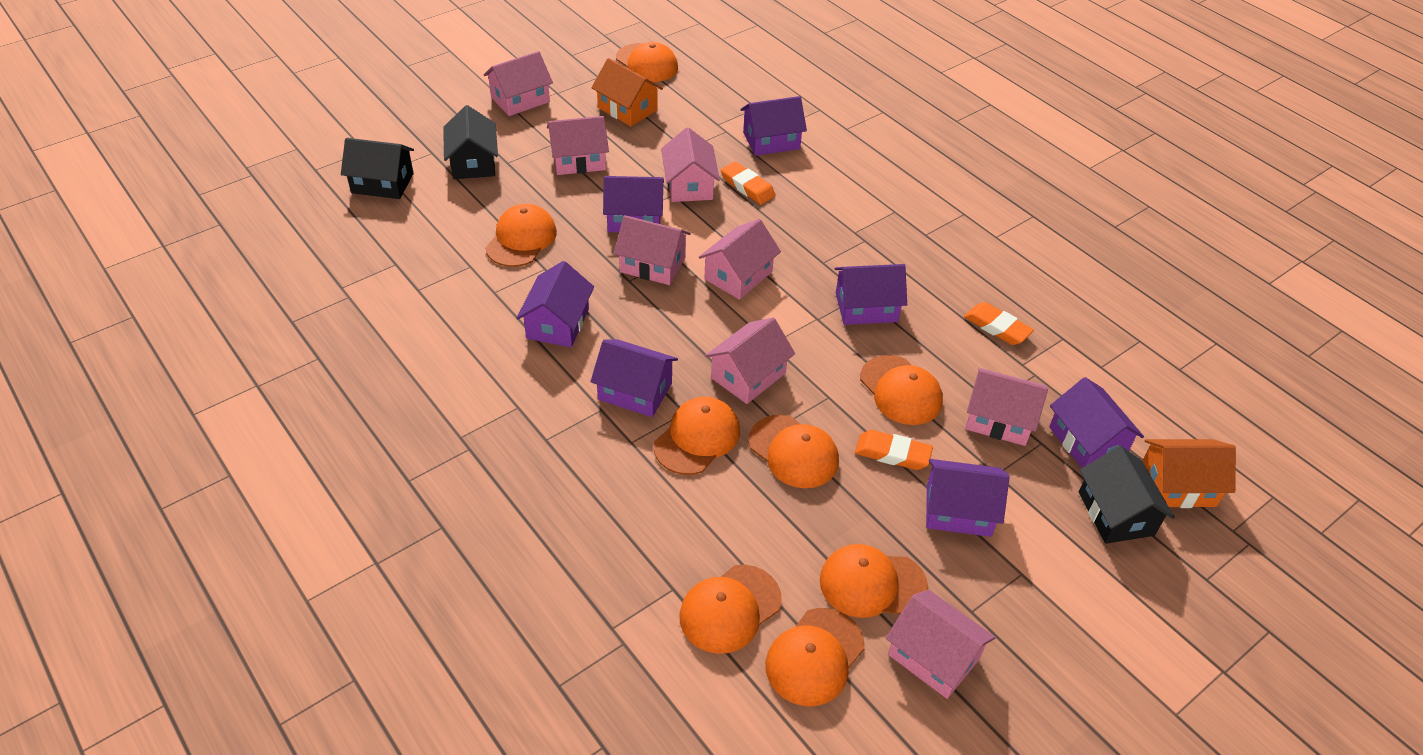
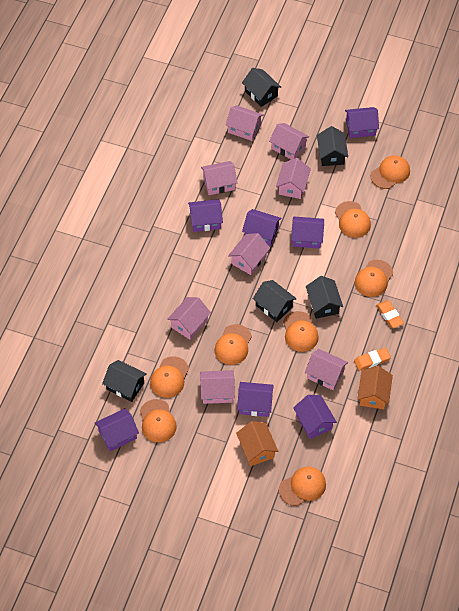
black house: 3 -> 5
orange eraser: 3 -> 2

